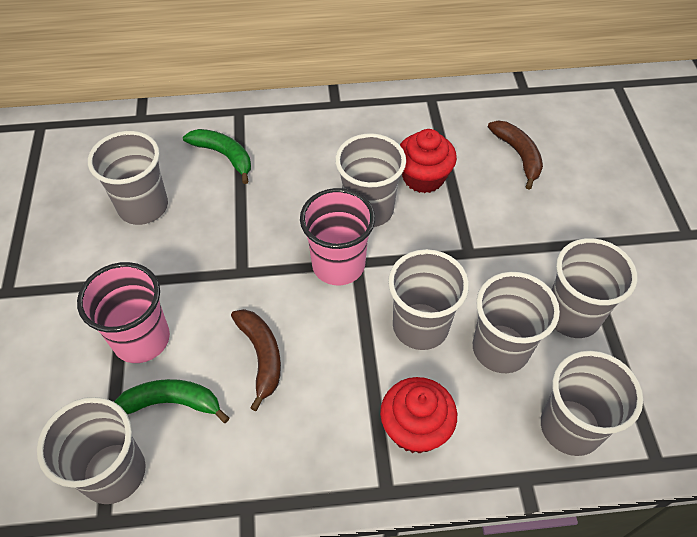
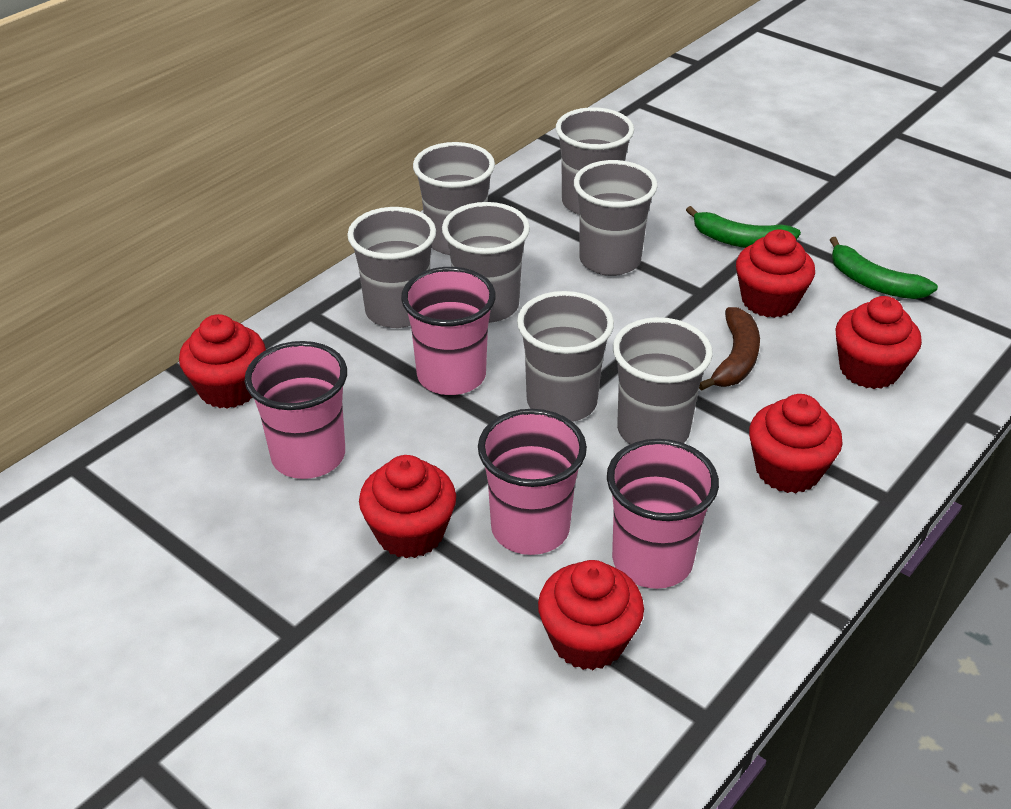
brown banana: 2 -> 1
pink cup: 2 -> 4
red cupcake: 2 -> 6

